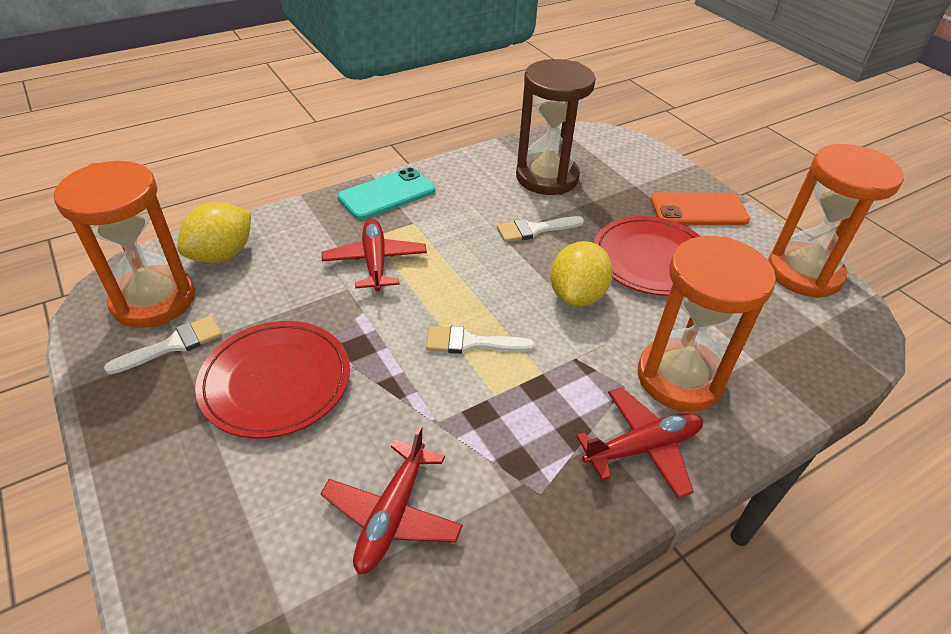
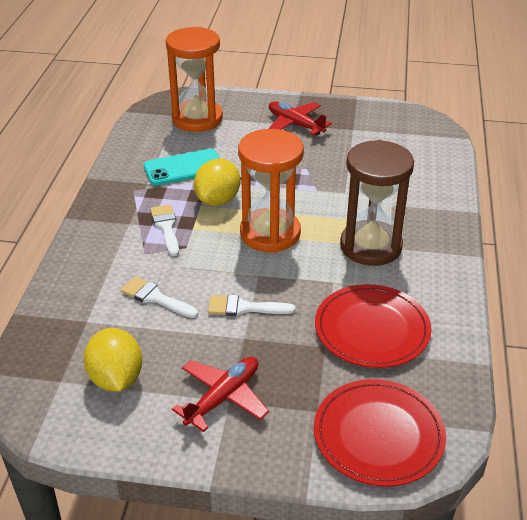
orange hourglass: 3 -> 2
orange phone: 1 -> 0
red plane: 3 -> 2

